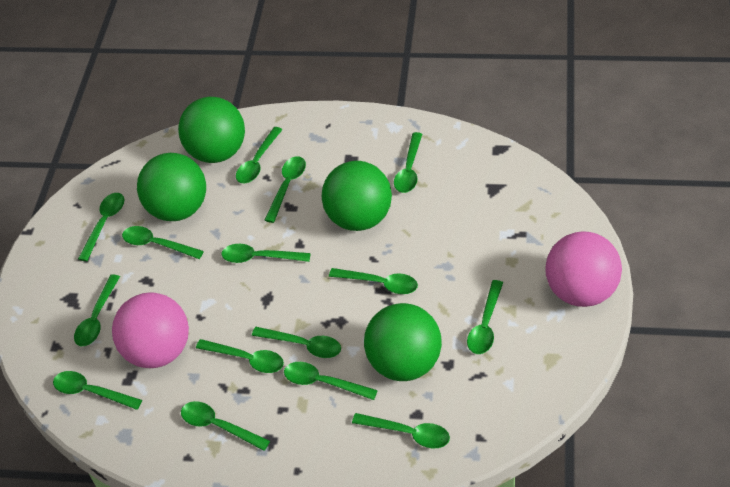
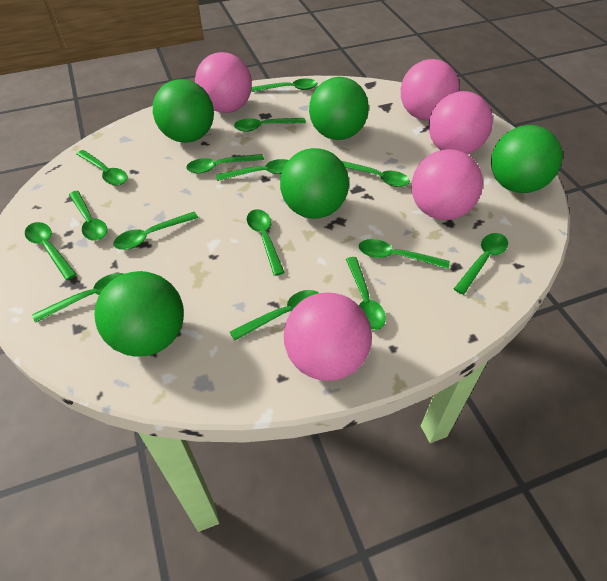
green ball: 4 -> 5
pink ball: 2 -> 5

